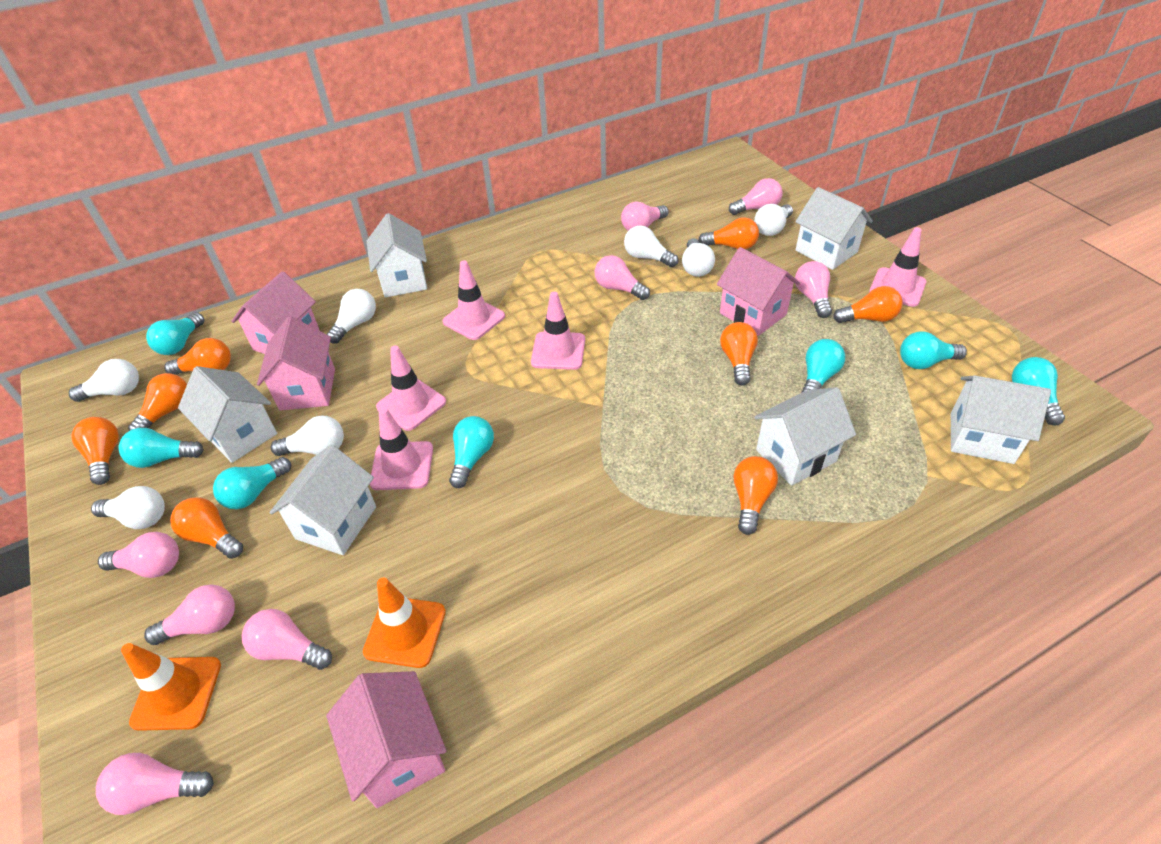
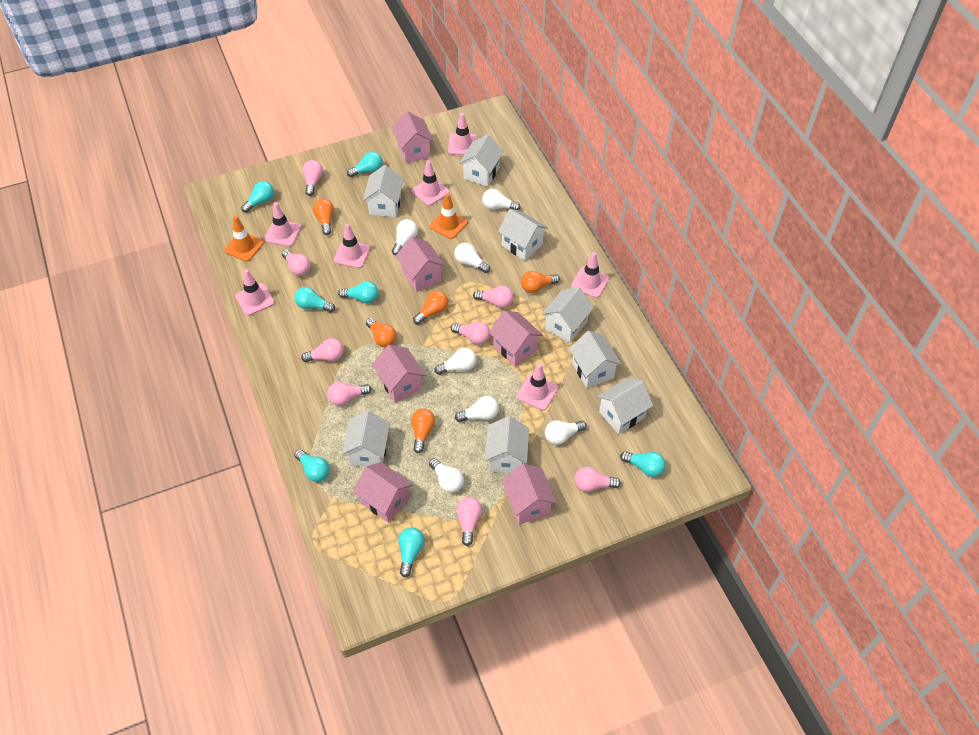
orange light bulb: 8 -> 5
pink house: 4 -> 6
pink traffic cone: 5 -> 7
white house: 6 -> 8

